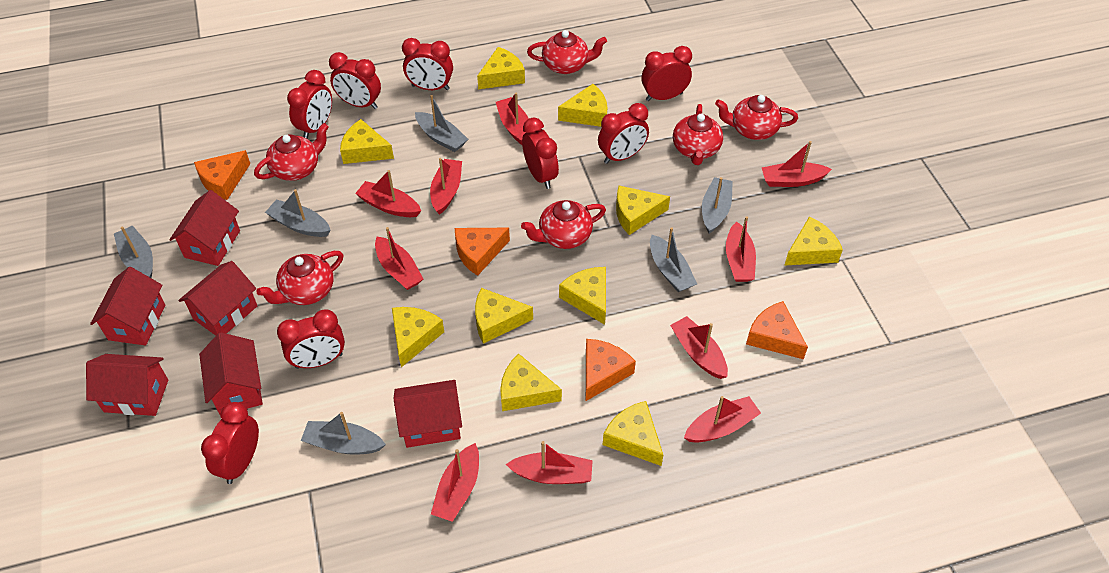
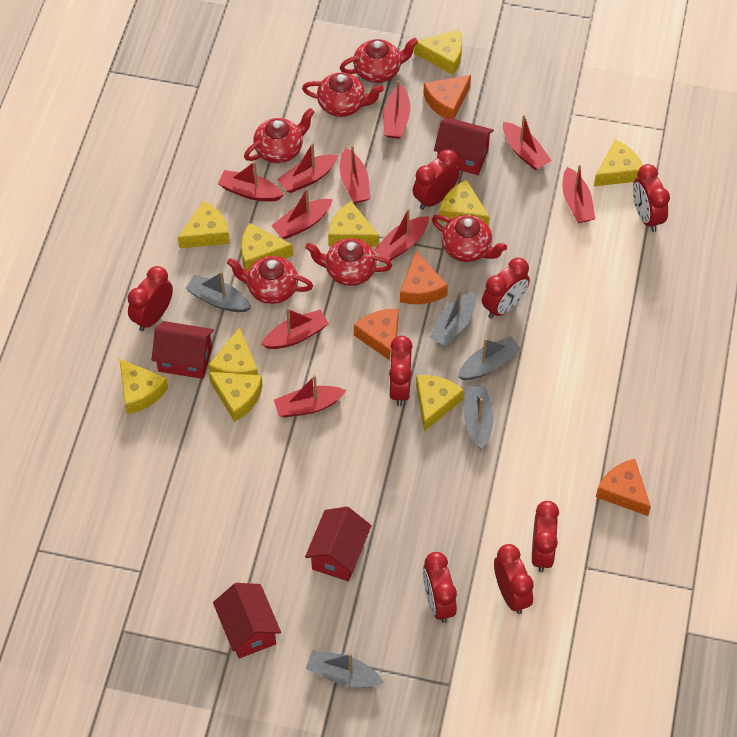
grey boat: 6 -> 5
red house: 6 -> 4

